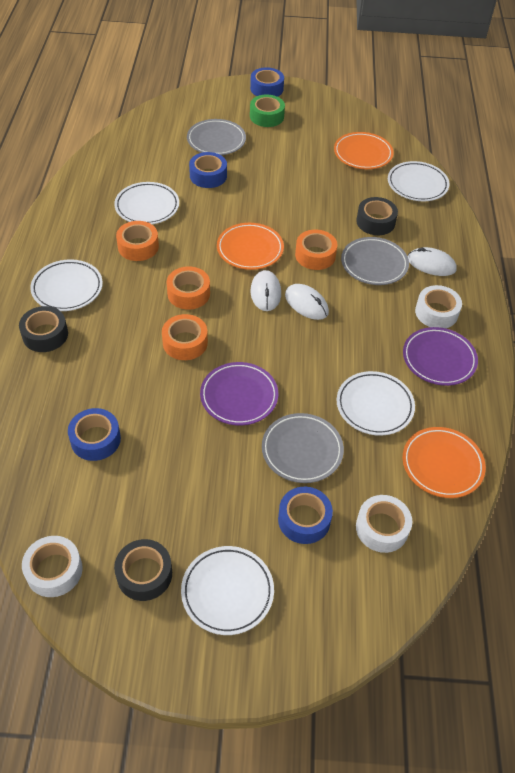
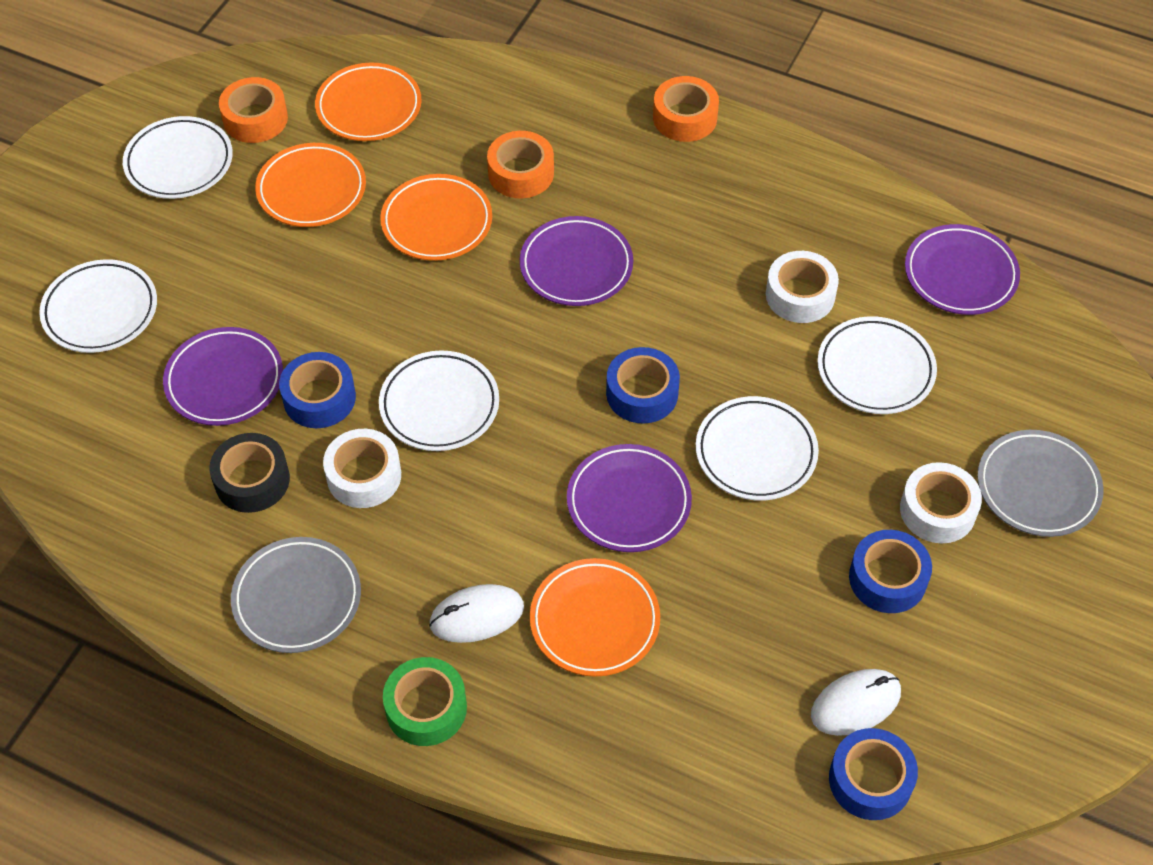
black tape: 3 -> 1
grey plate: 3 -> 2
orange plate: 3 -> 4
orange tape: 4 -> 3
purple plate: 2 -> 4
white mouse: 3 -> 2

